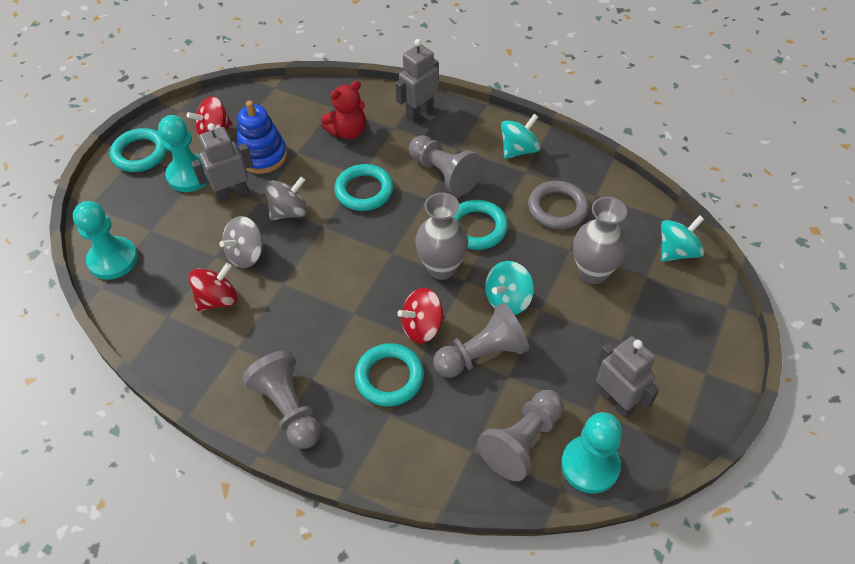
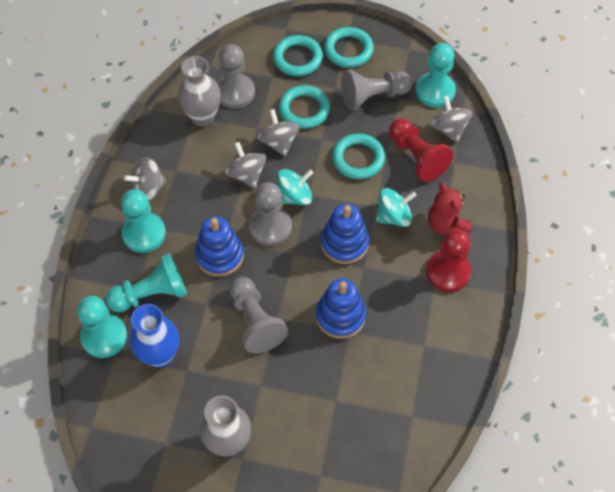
blue stacking toy: 1 -> 3
blue vase: 0 -> 1
grey ring: 1 -> 0
grey robot: 3 -> 0
grey spinning top: 2 -> 4
red pawn: 0 -> 2
red spinning top: 3 -> 0
turquoise pawn: 3 -> 4
turquoise spinning top: 3 -> 2

